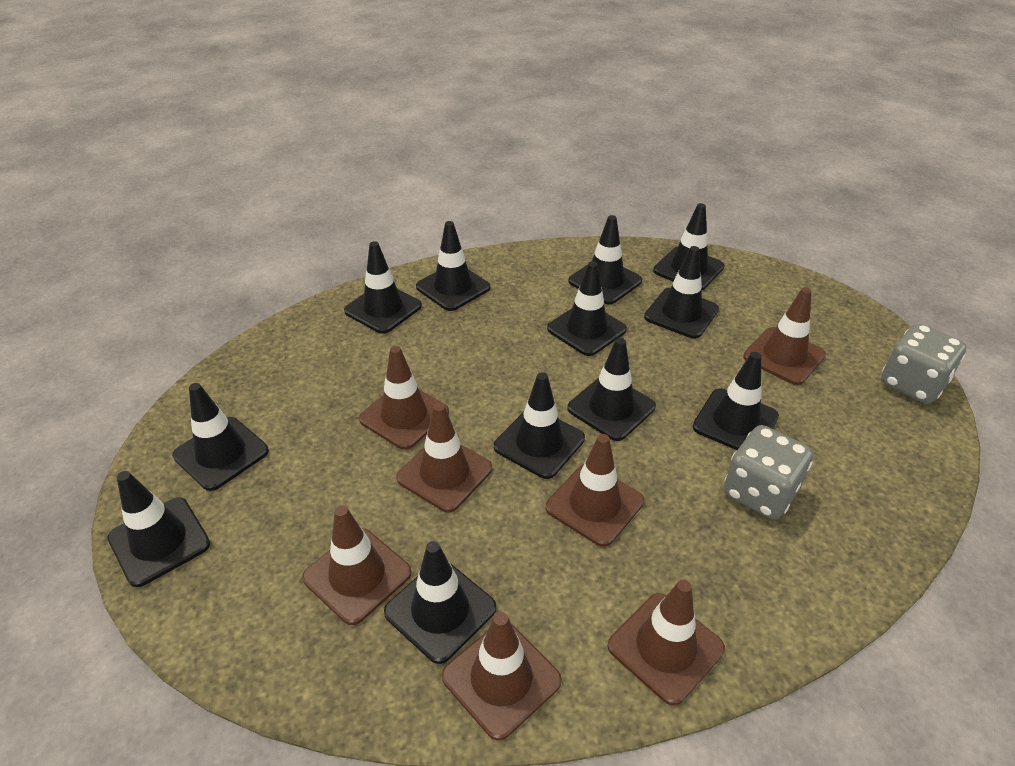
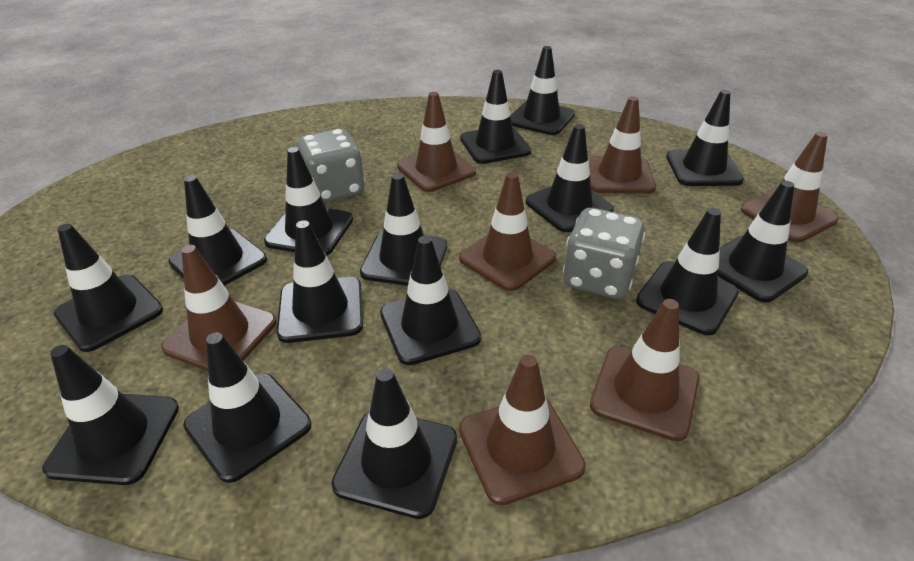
black traffic cone: 12 -> 15

